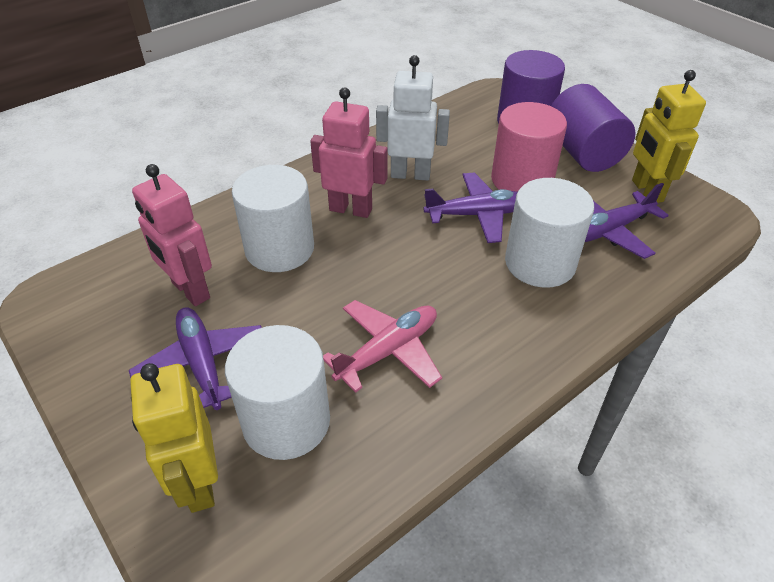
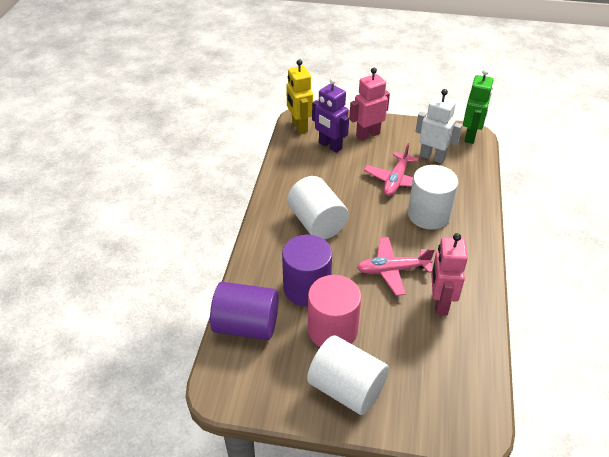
green robot: 0 -> 1
pink plane: 1 -> 2
purple plane: 3 -> 0
purple robot: 0 -> 1
yellow robot: 2 -> 1

